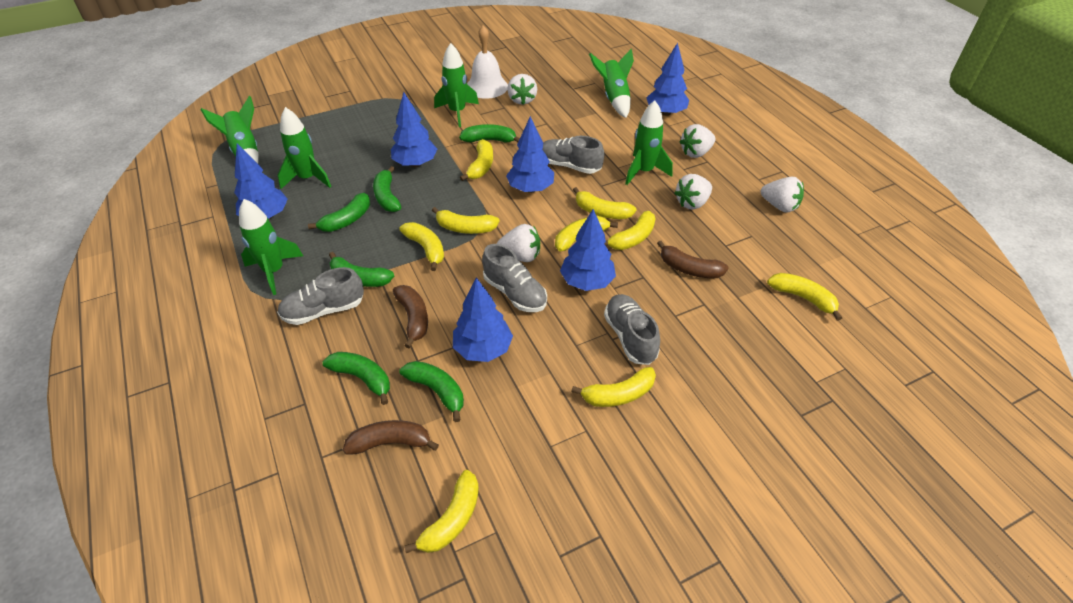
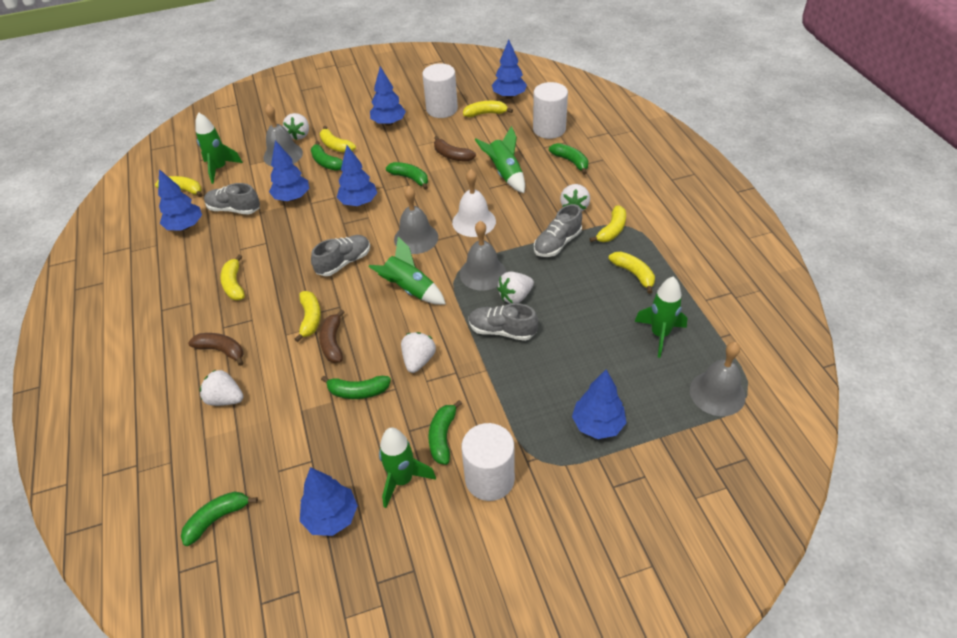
blue tree: 6 -> 7
green rocket: 6 -> 5
grey bell: 0 -> 4
white cylinder: 0 -> 3
yellow banana: 9 -> 7

